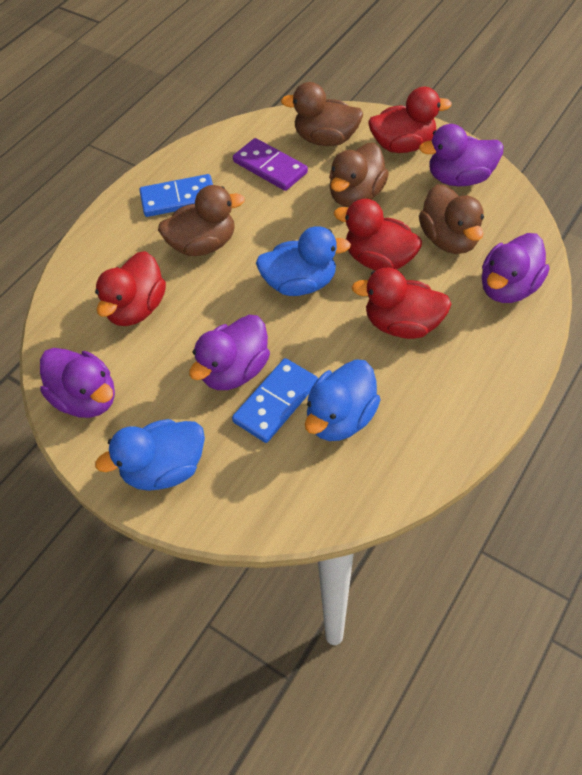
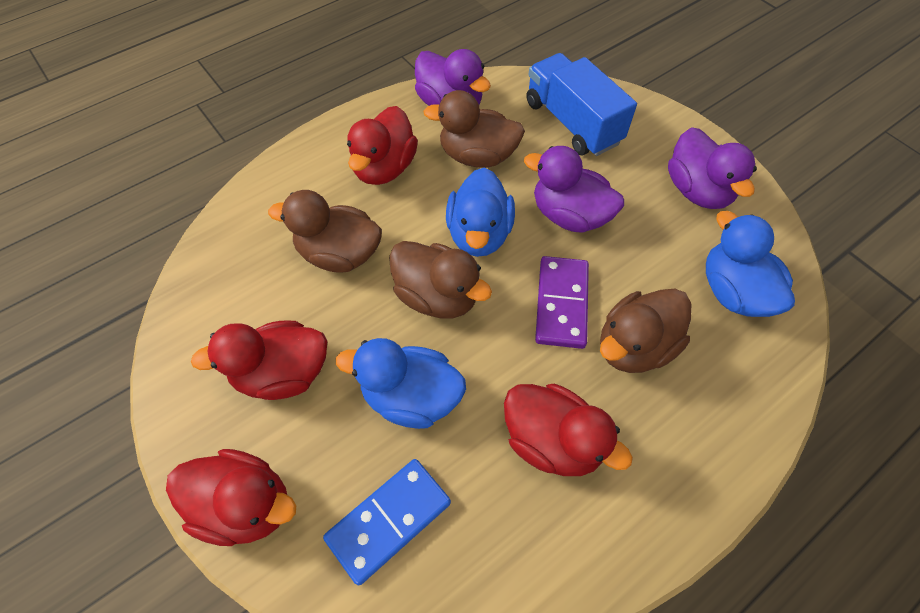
blue domino: 2 -> 1
blue truck: 0 -> 1
purple duck: 4 -> 3

